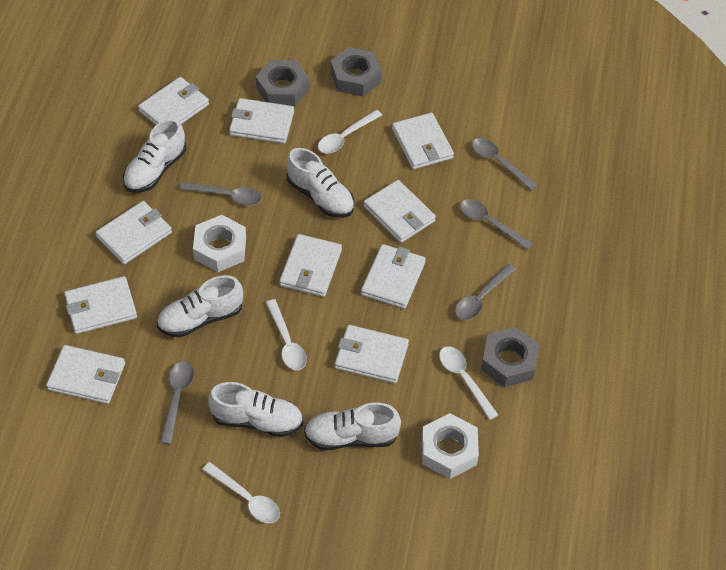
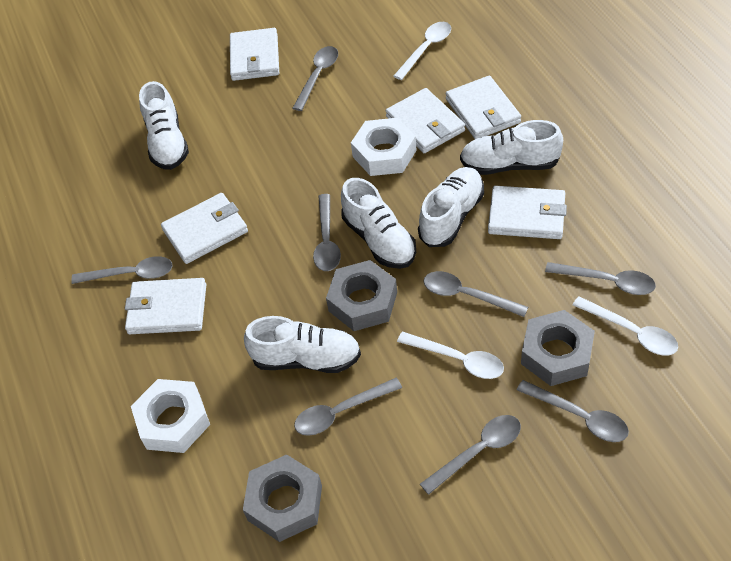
grey spoon: 5 -> 8
white spoon: 4 -> 3
white wallet: 10 -> 6

